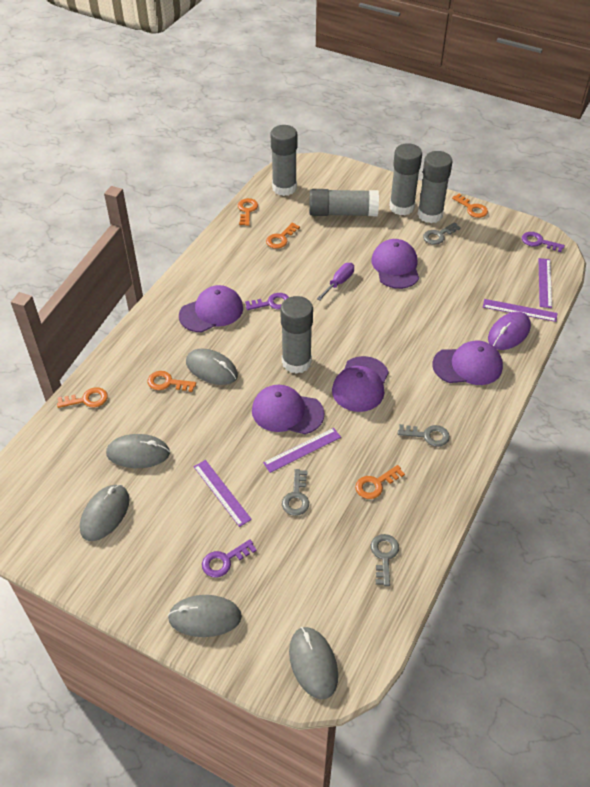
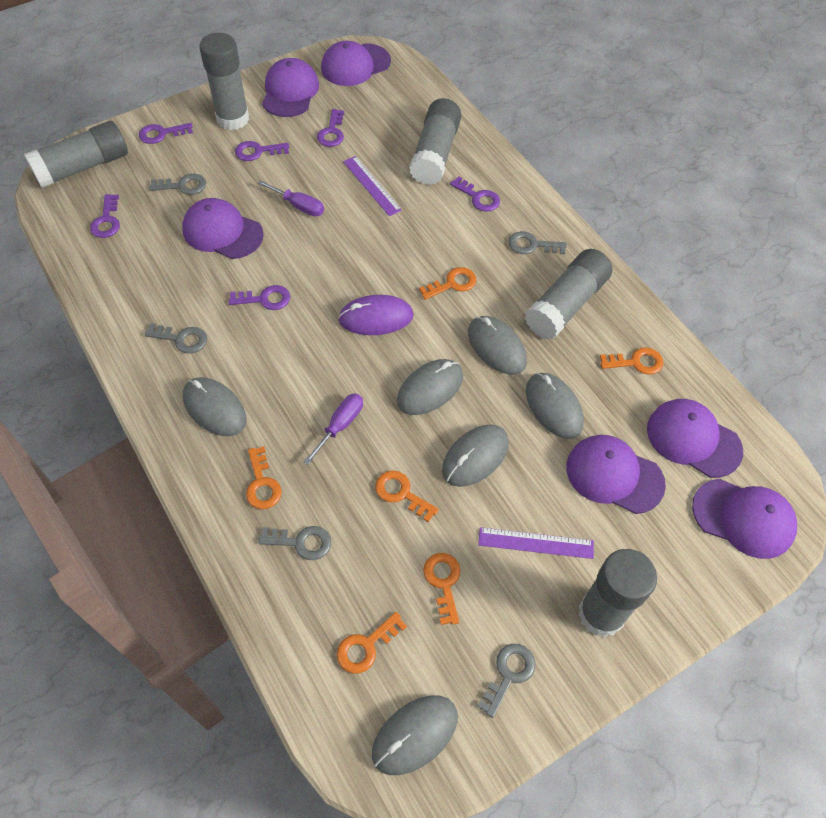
grey key: 4 -> 5
grey mouse: 5 -> 6
purple cap: 5 -> 6
purple key: 3 -> 6
purple ruler: 4 -> 2
purple screwdriver: 1 -> 2

